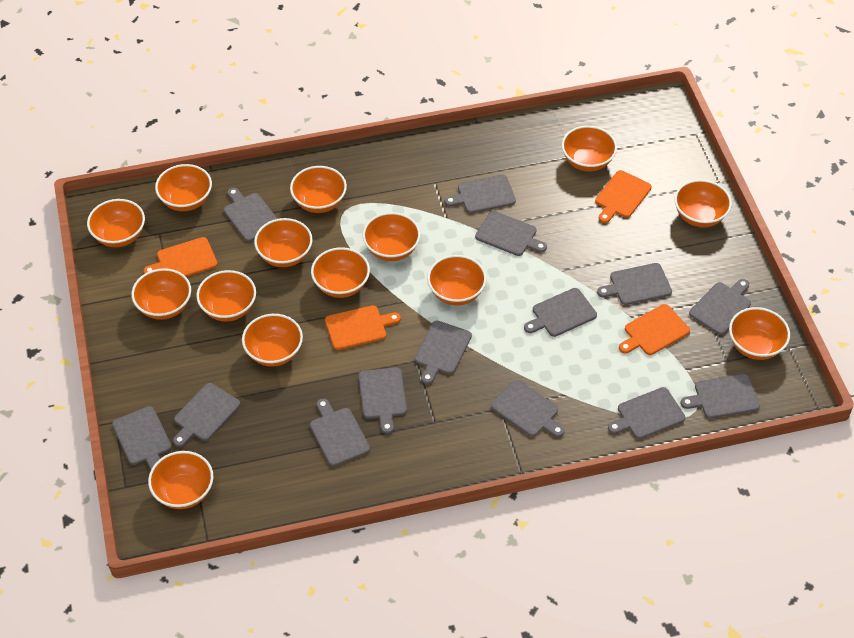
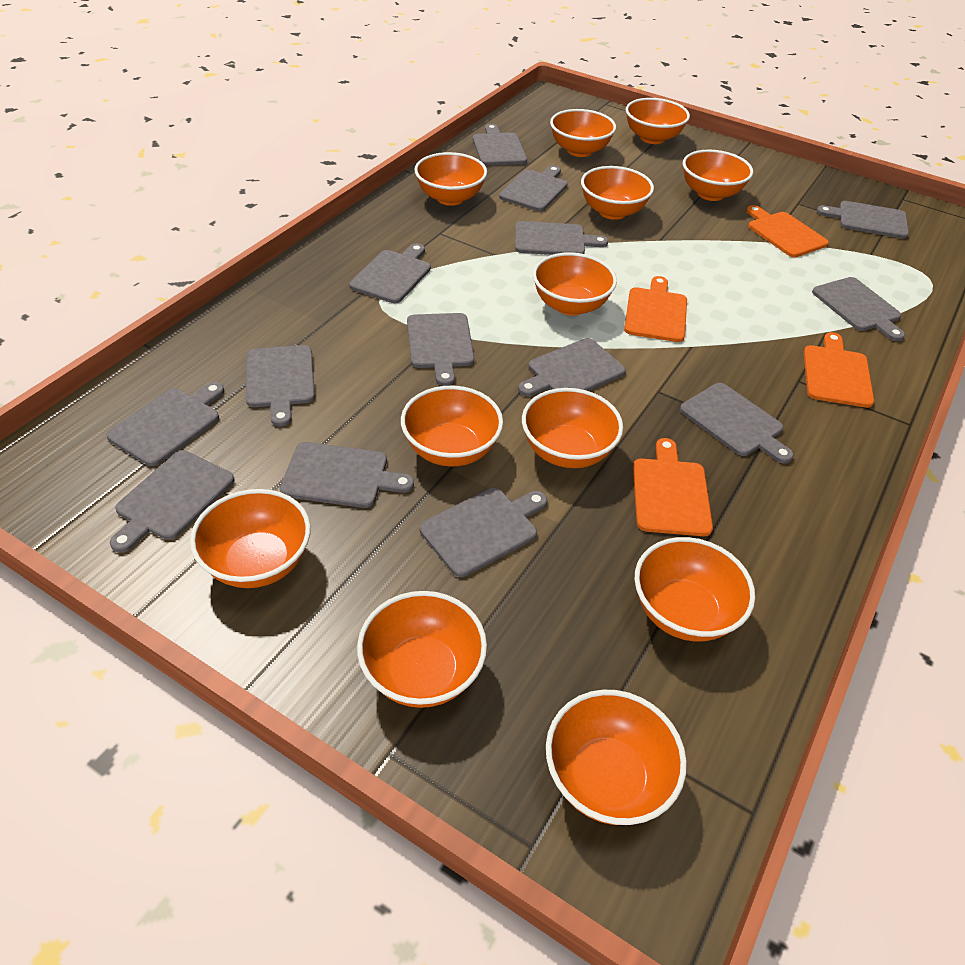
orange bowl: 14 -> 12

